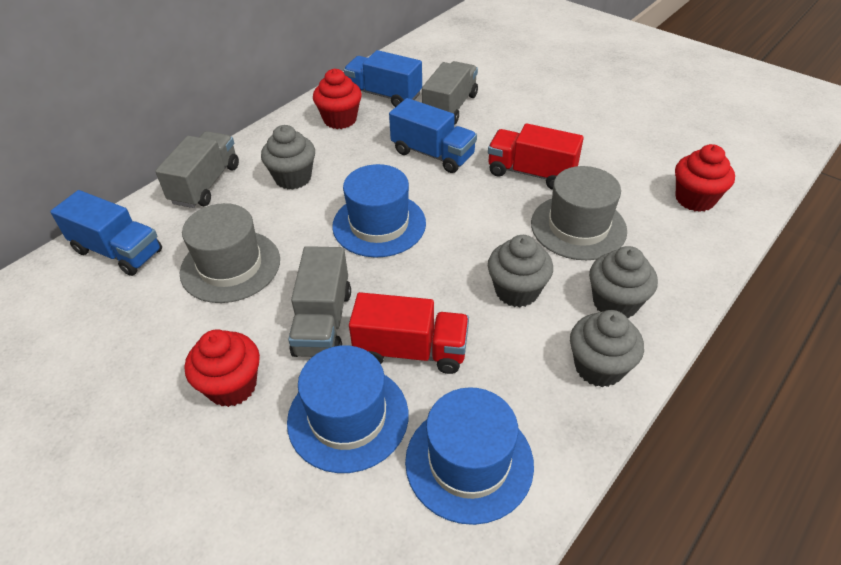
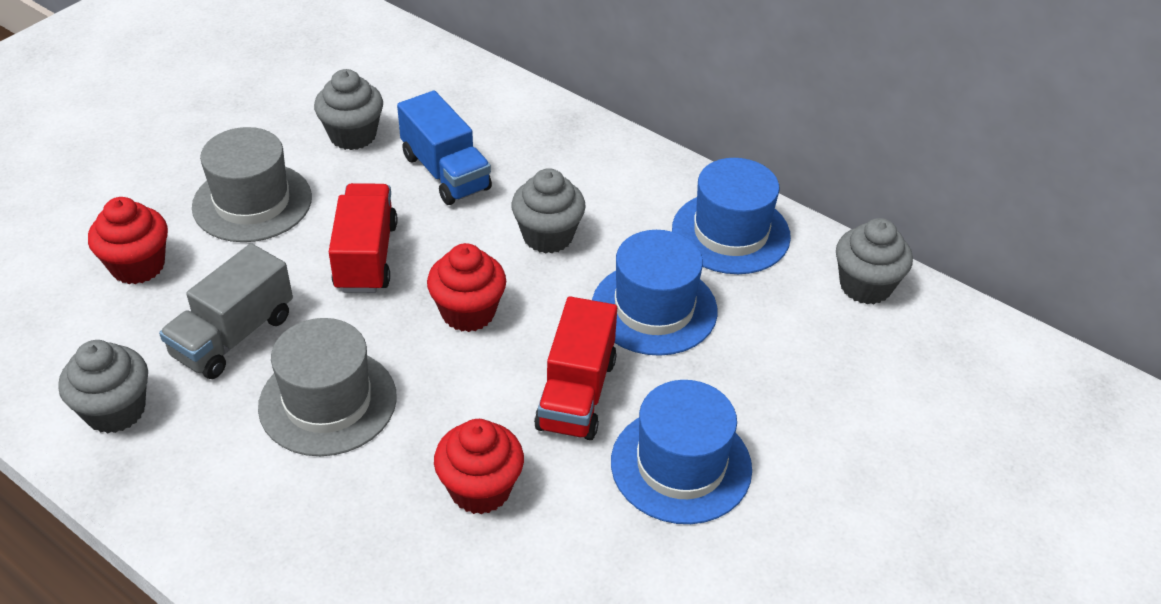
blue truck: 3 -> 1
grey truck: 3 -> 1

